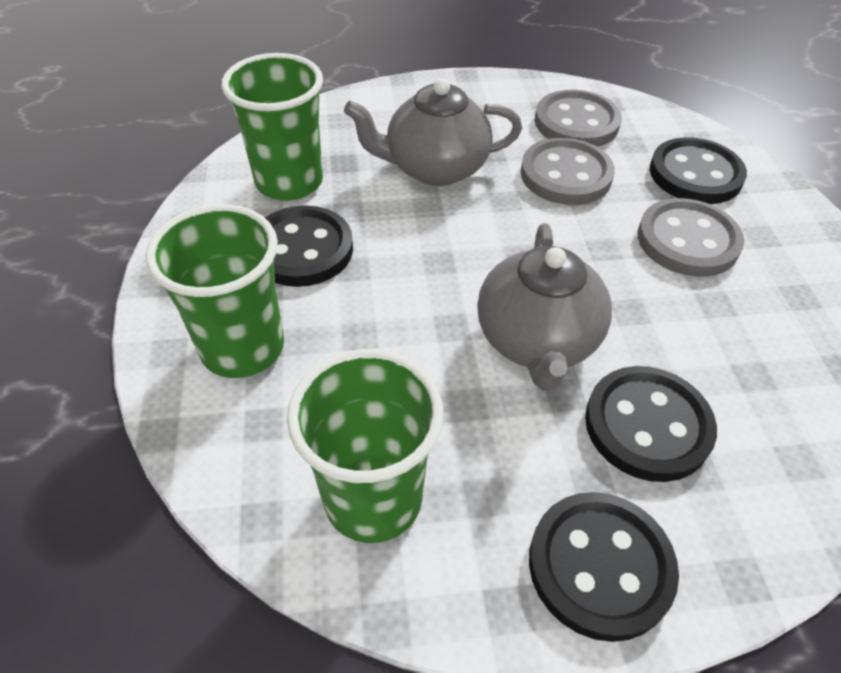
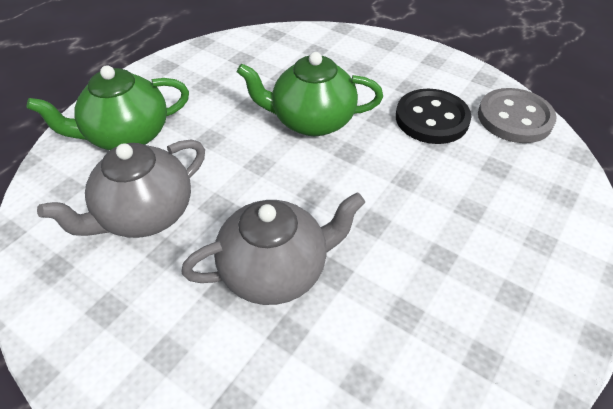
black button: 4 -> 1
green cup: 3 -> 0
green teapot: 0 -> 2
grey button: 3 -> 1

